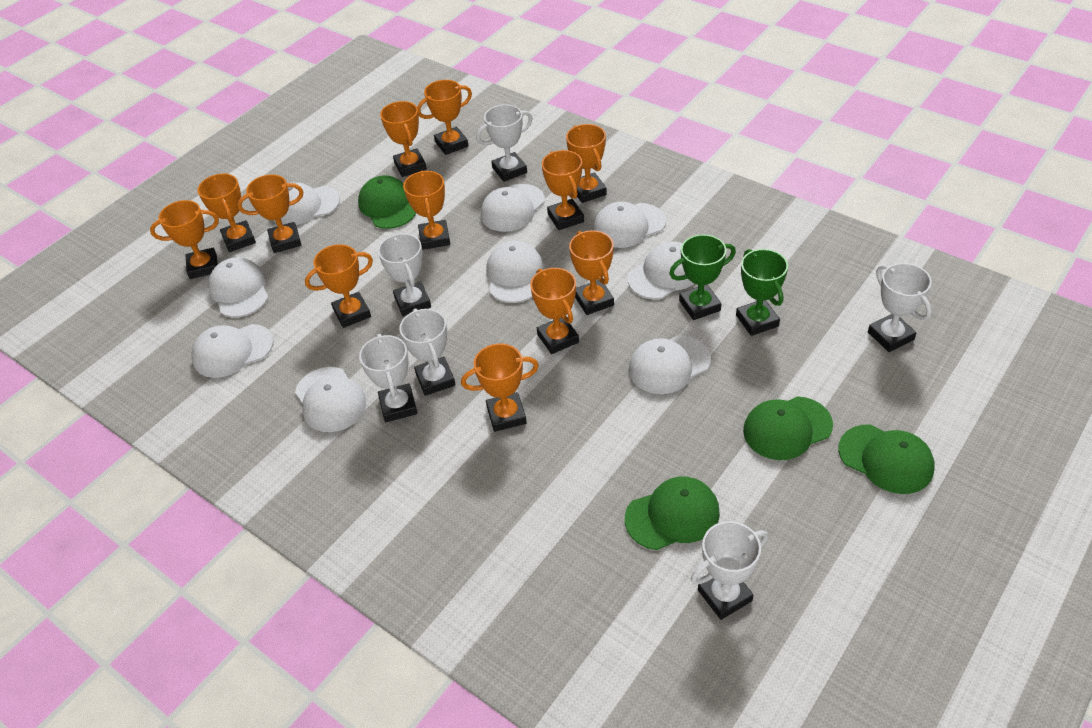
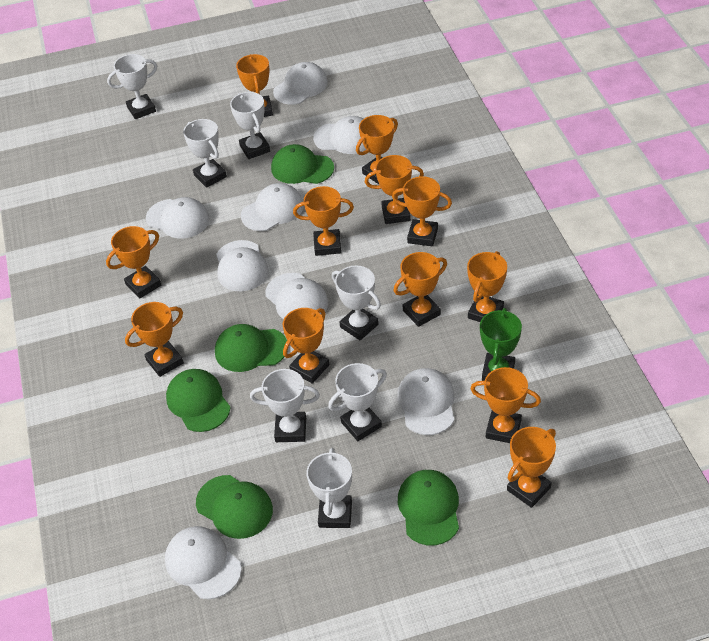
green cap: 4 -> 5
green trophy: 2 -> 1
white cap: 9 -> 8
white trophy: 6 -> 7

